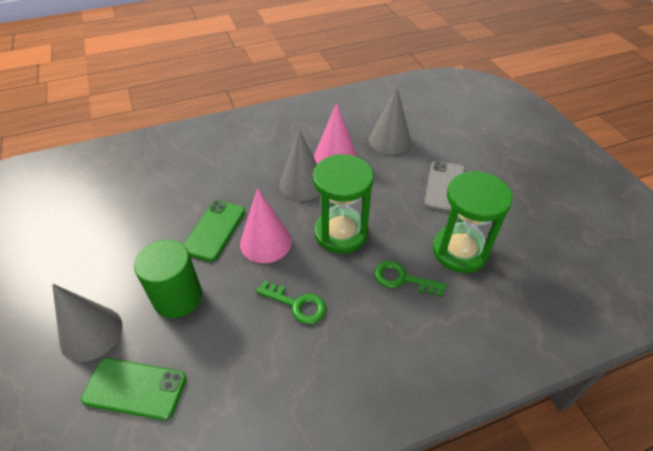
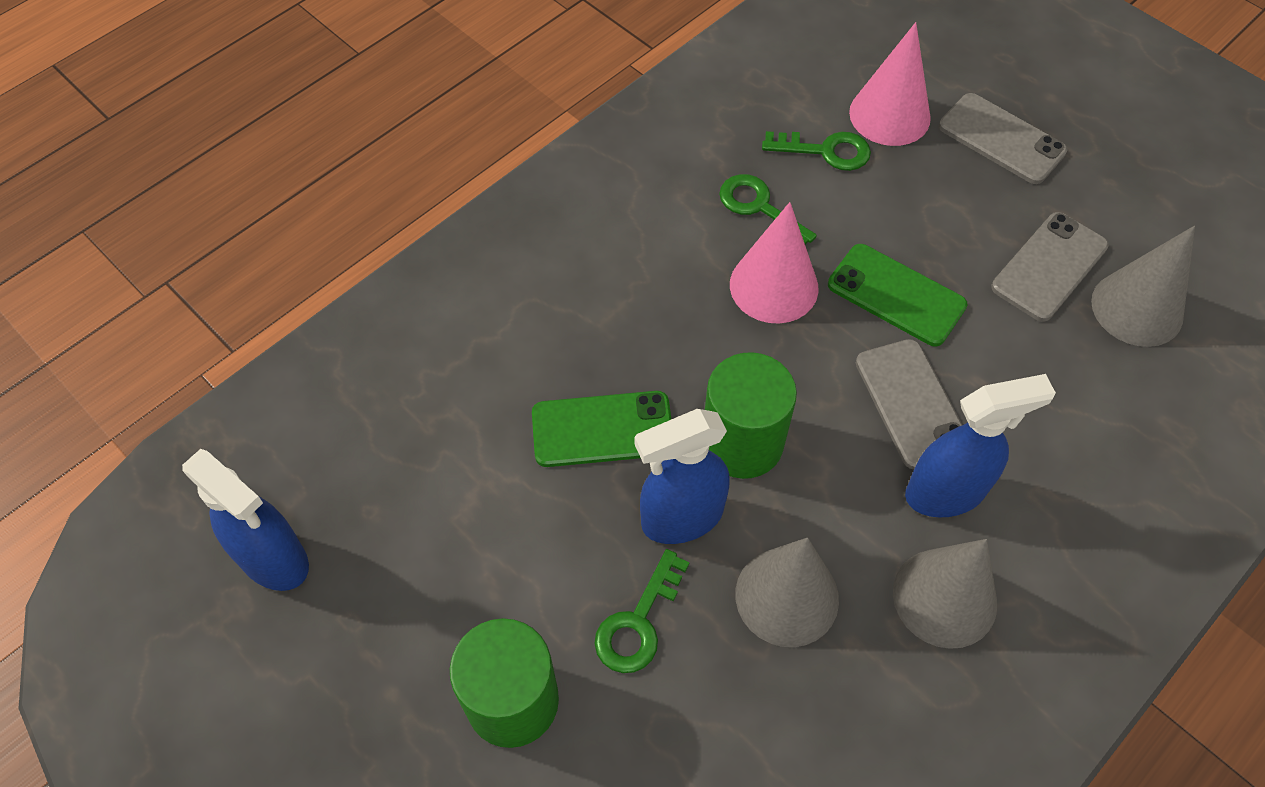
blue spray bottle: 0 -> 3
green cylinder: 1 -> 2
green hourglass: 2 -> 0
green key: 2 -> 3
grey phone: 1 -> 3

